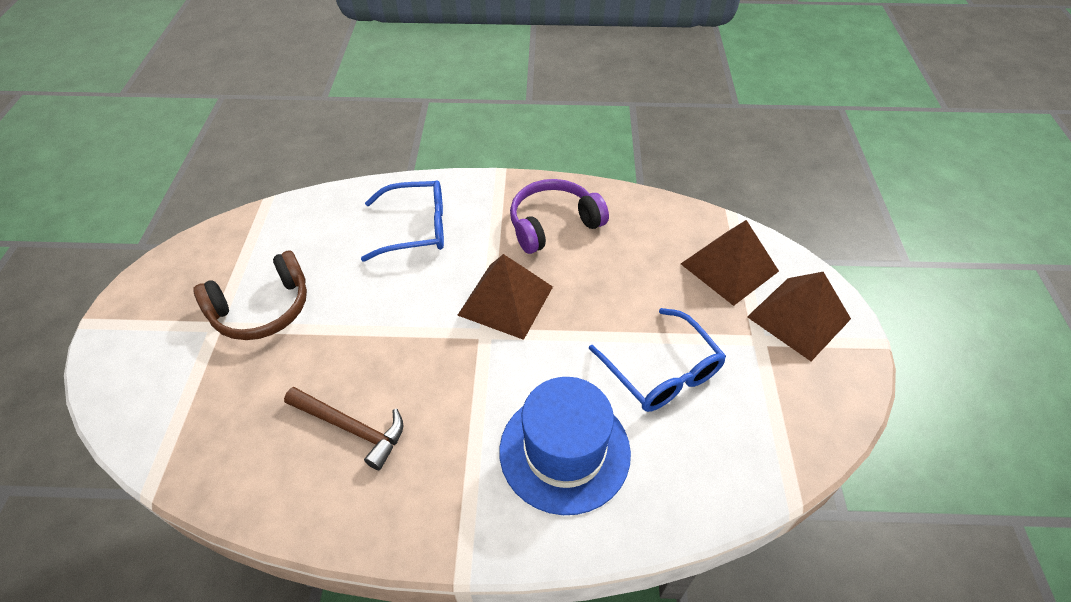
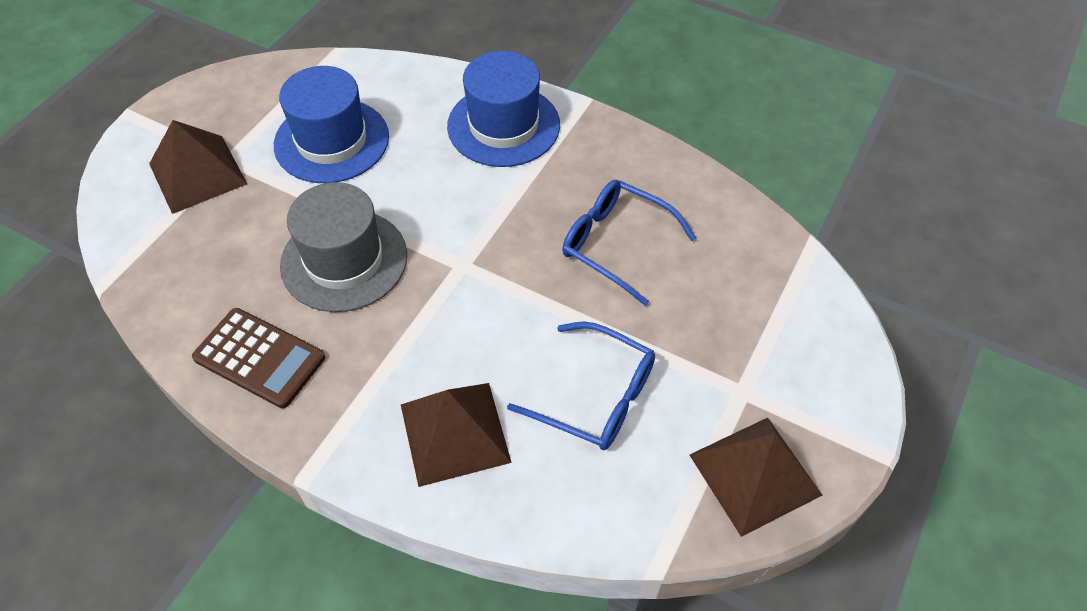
blue hat: 1 -> 2
brown calculator: 0 -> 1
brown hammer: 1 -> 0
brown headphones: 1 -> 0
grey hat: 0 -> 1
purple headphones: 1 -> 0

